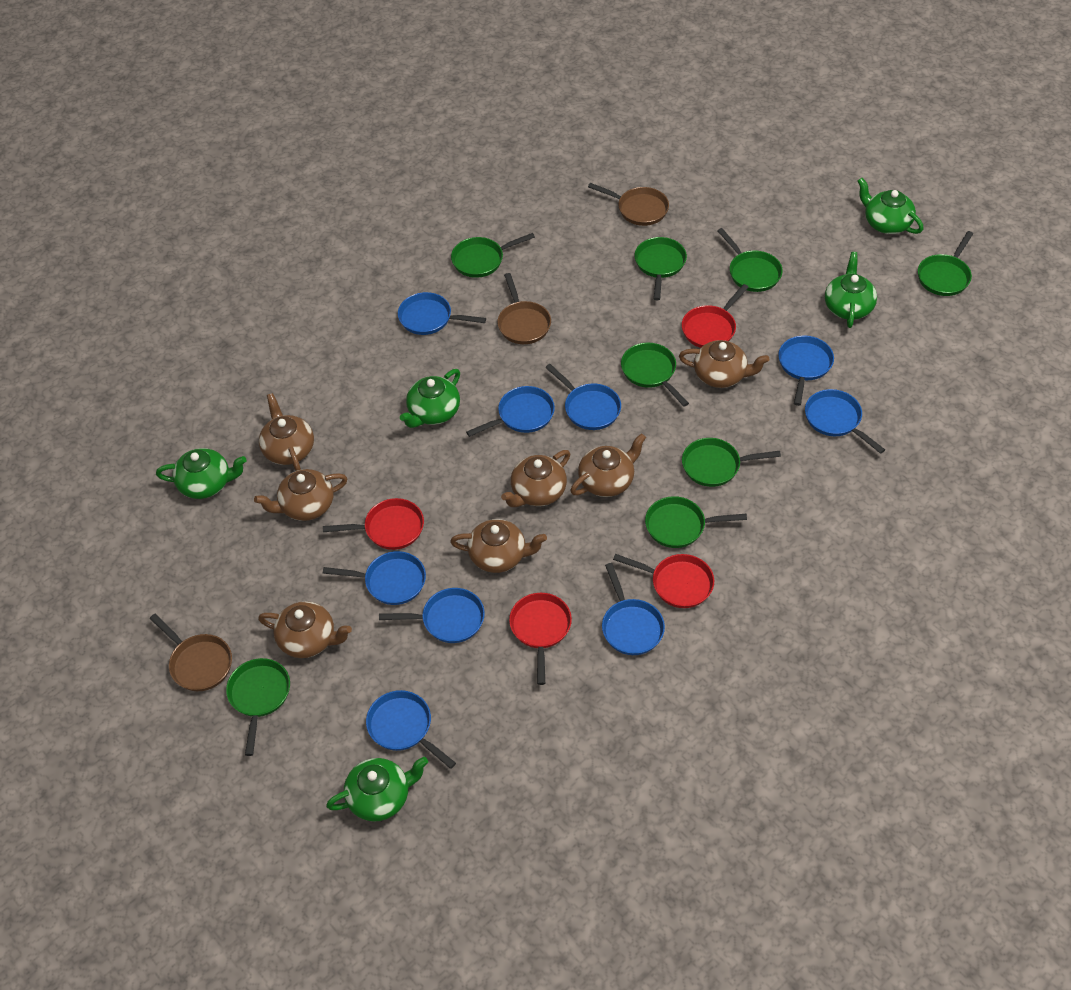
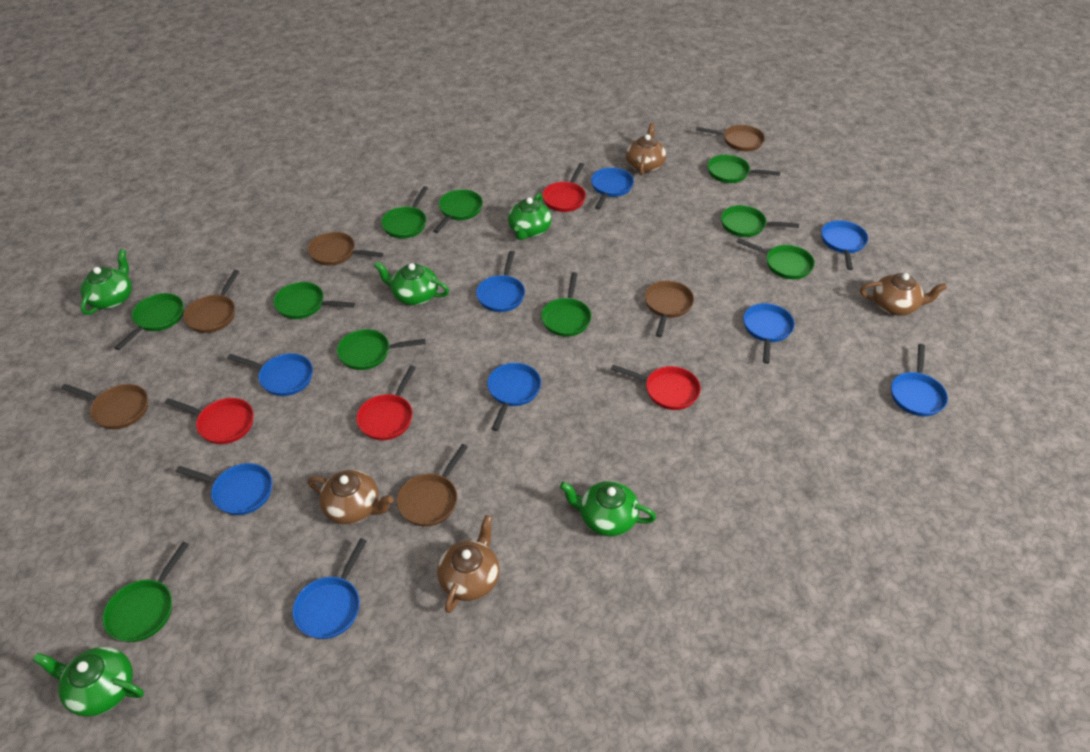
brown pan: 3 -> 6
brown teapot: 7 -> 4
green pan: 8 -> 10

